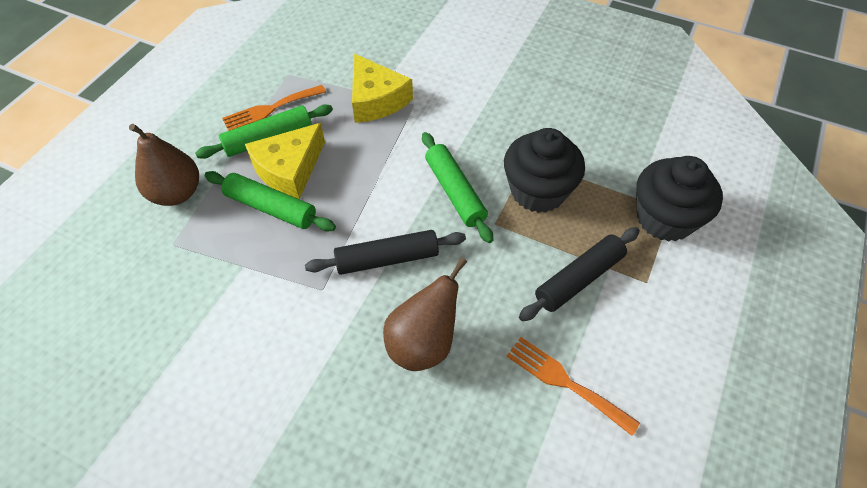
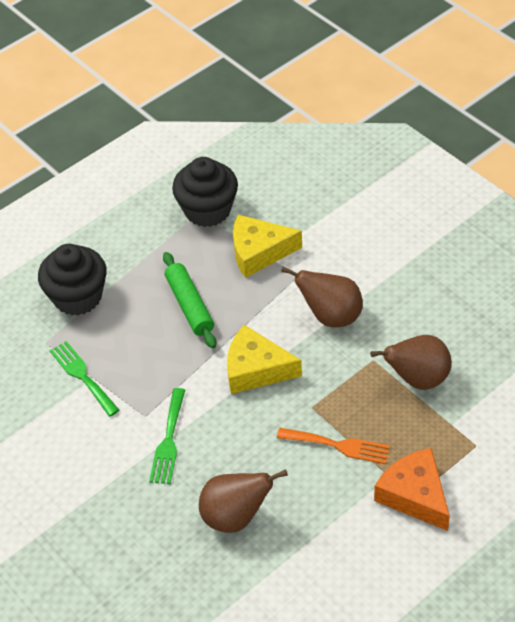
black rolling pin: 2 -> 0
brown pear: 2 -> 3
green fork: 0 -> 2
green rolling pin: 3 -> 1
orange cheese: 0 -> 1
orange fork: 2 -> 1

